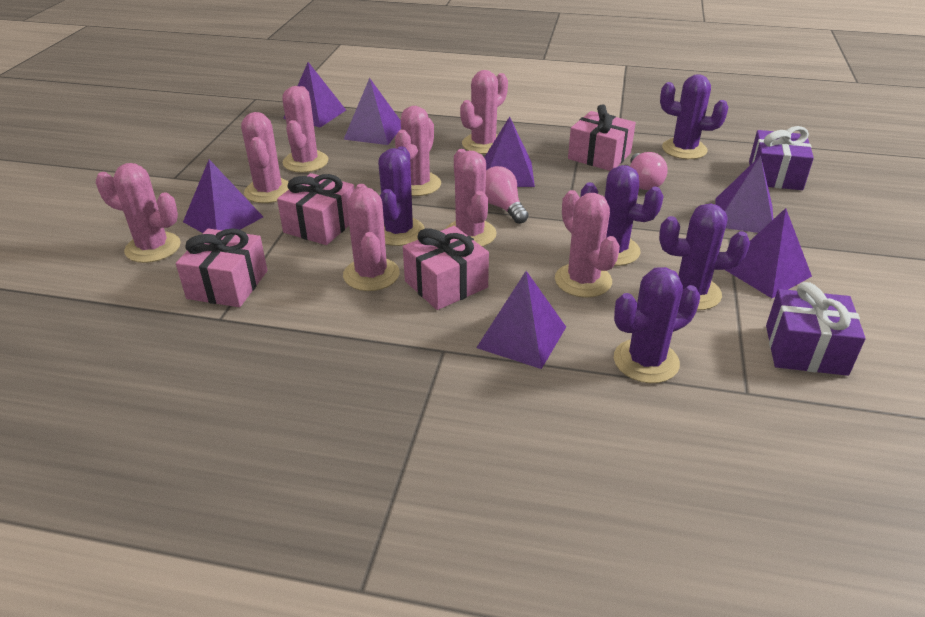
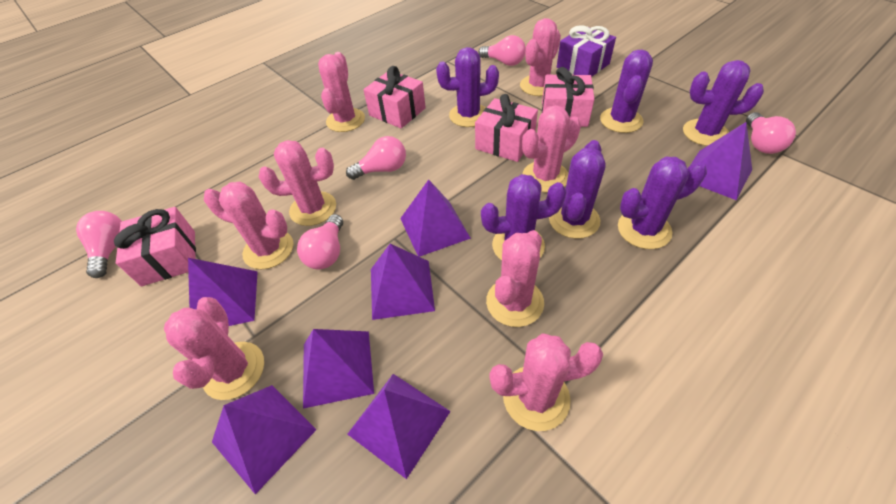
pink light bulb: 2 -> 5
purple cactus: 5 -> 6
purple gift: 2 -> 1

